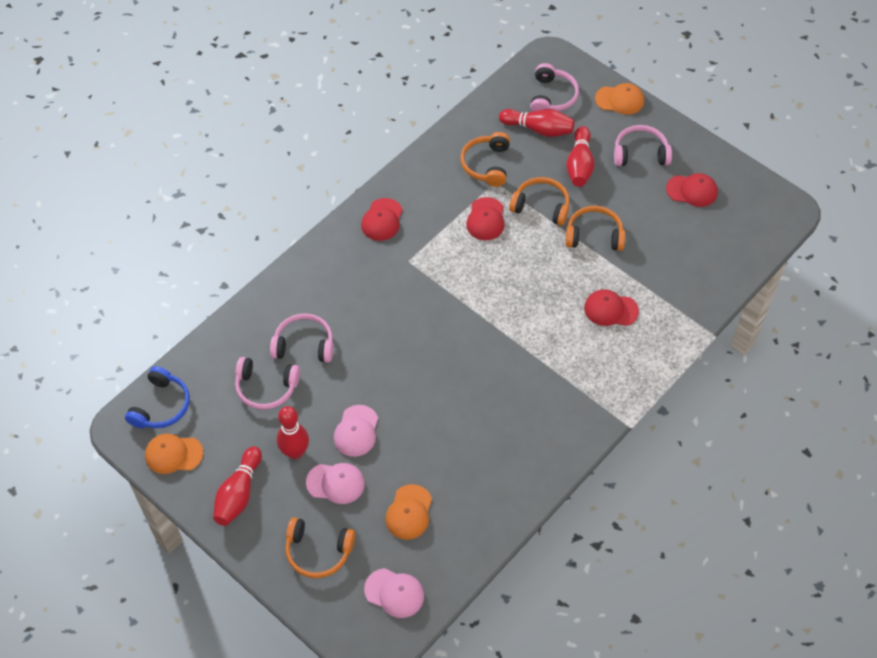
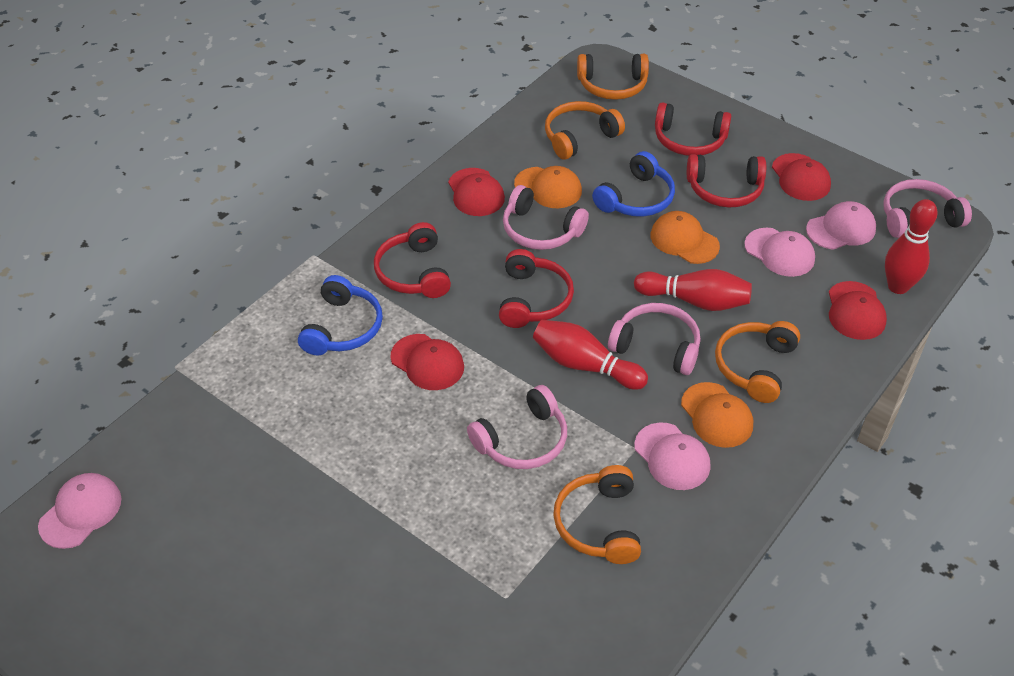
blue headphones: 1 -> 2
pink cap: 3 -> 4
red bowling pin: 4 -> 3
red headphones: 0 -> 4

